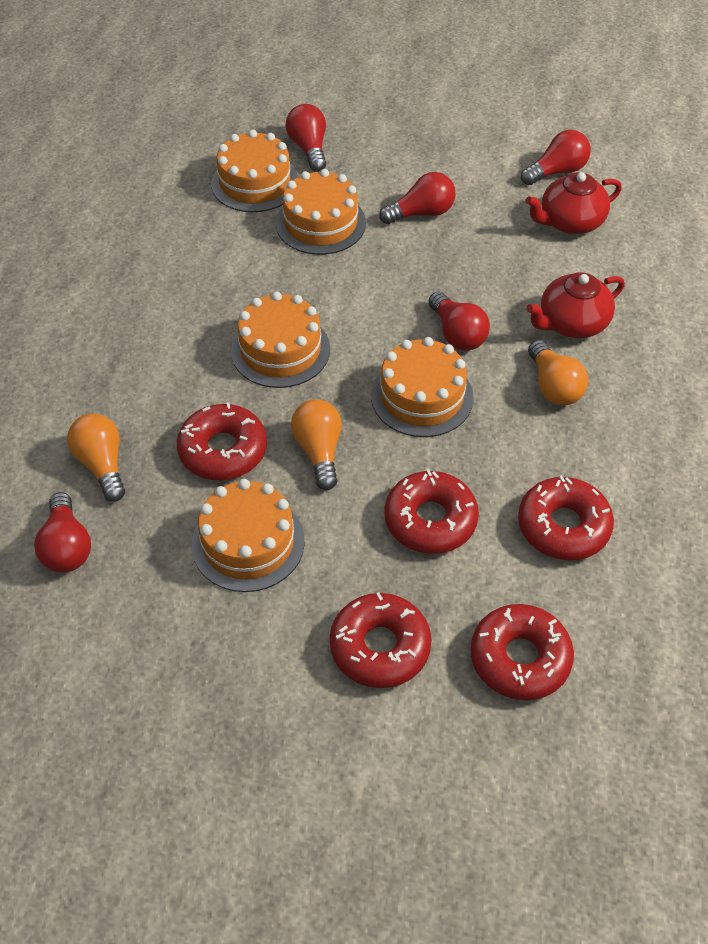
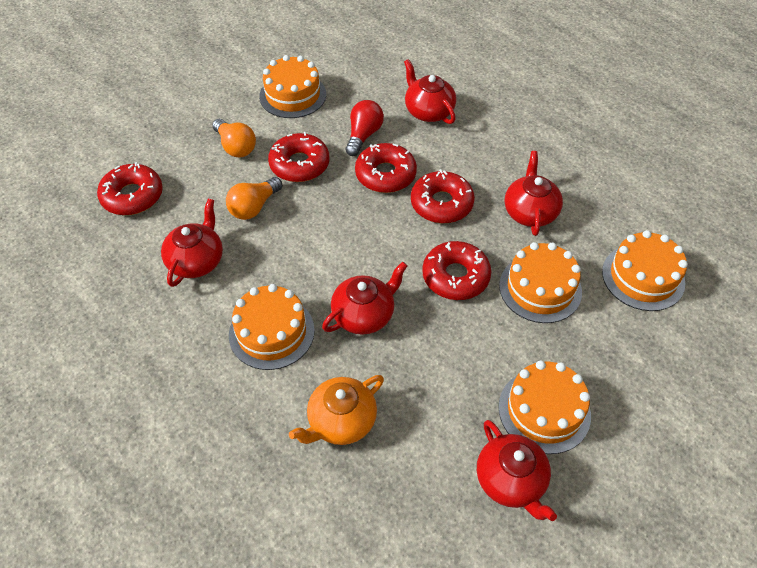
orange light bulb: 3 -> 2
orange teapot: 0 -> 1
red light bulb: 5 -> 1
red teapot: 2 -> 5

